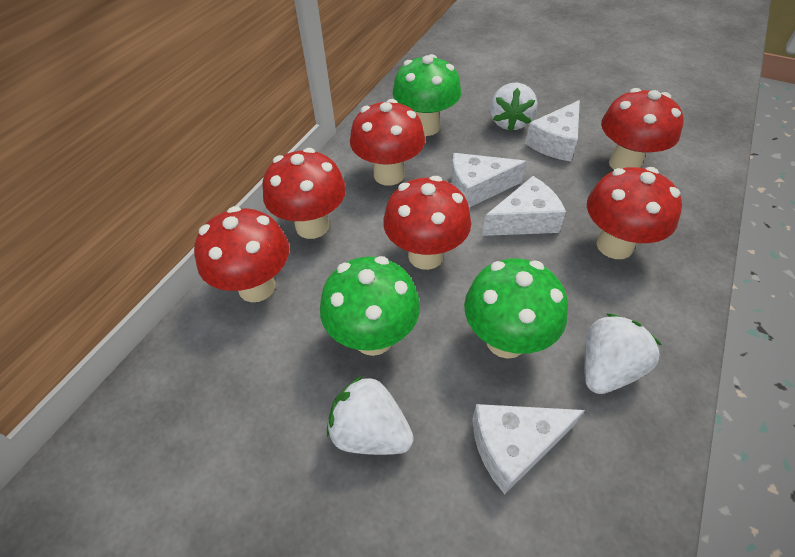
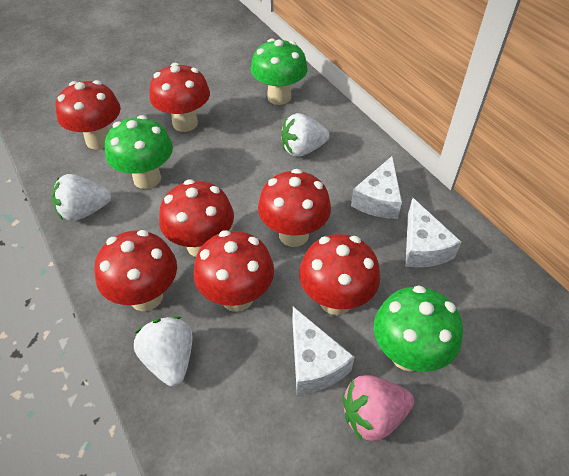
pink strawberry: 0 -> 1
red mushroom: 6 -> 7
white cheese: 4 -> 3

